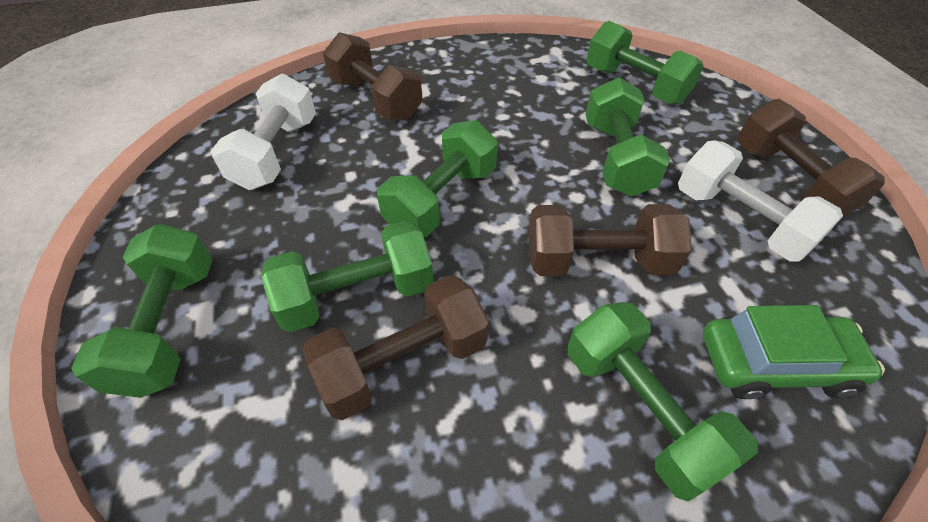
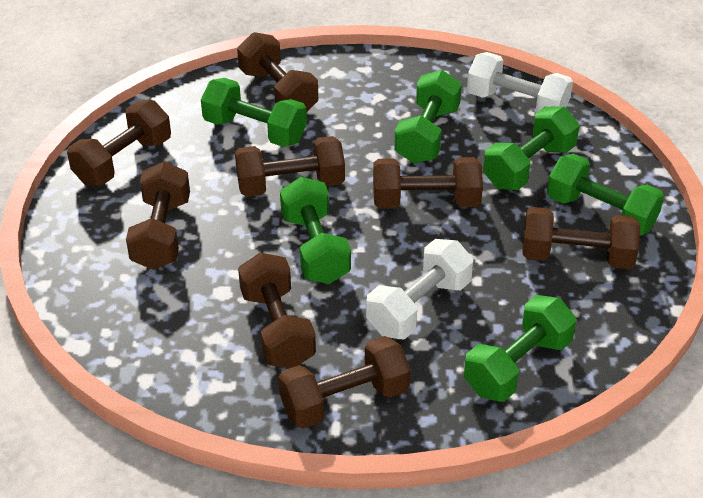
brown dumbbell: 4 -> 8
green car: 1 -> 0

